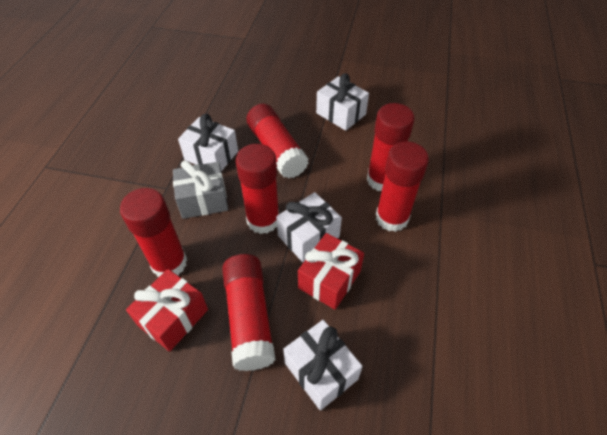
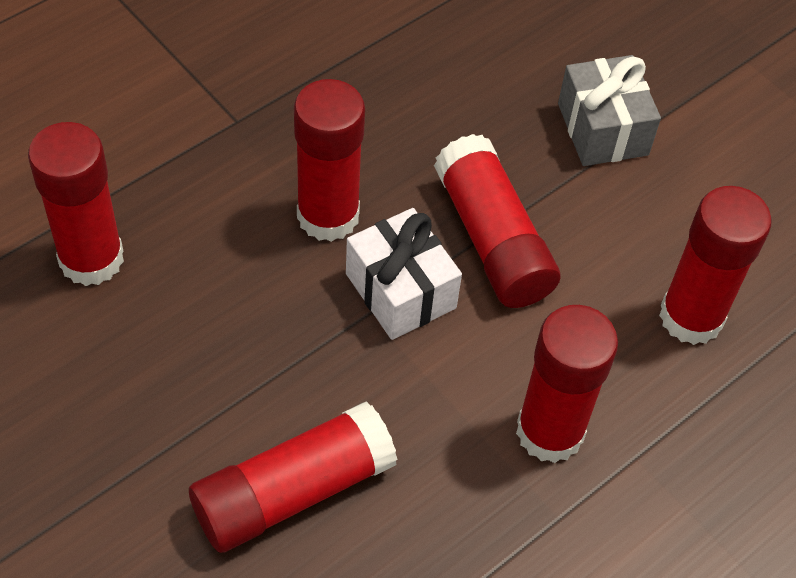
red gift: 2 -> 0
white gift: 4 -> 1

